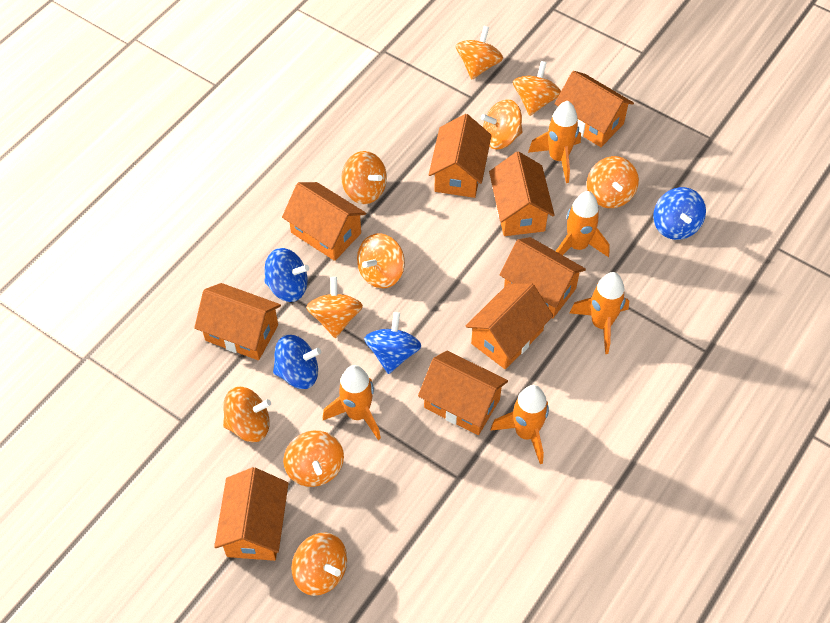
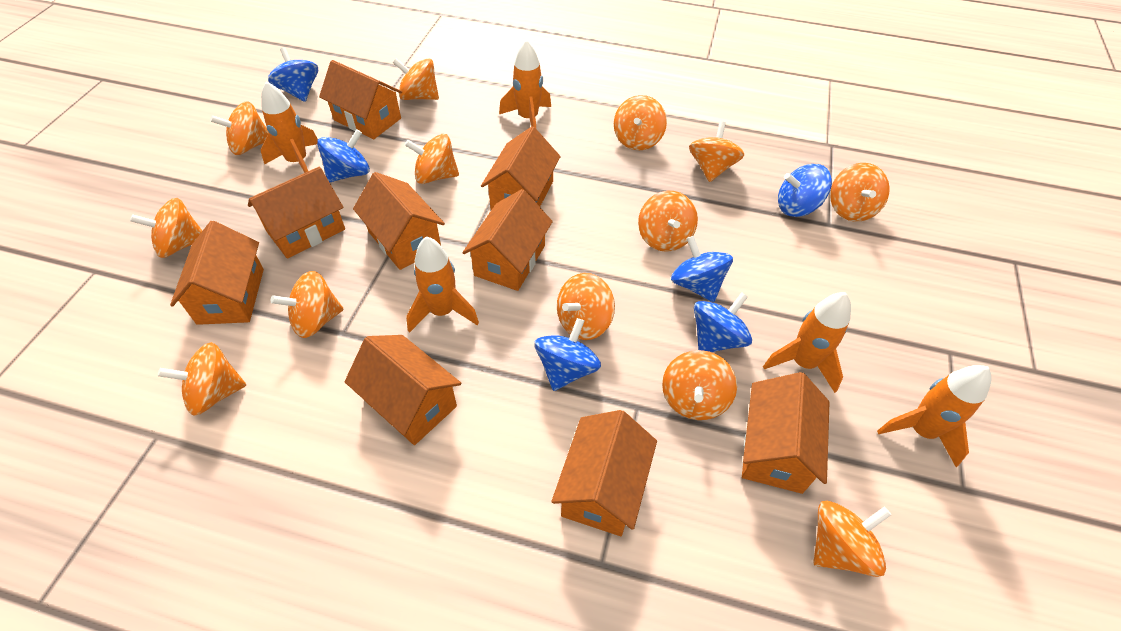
blue spinning top: 4 -> 6
orange spinning top: 10 -> 13

